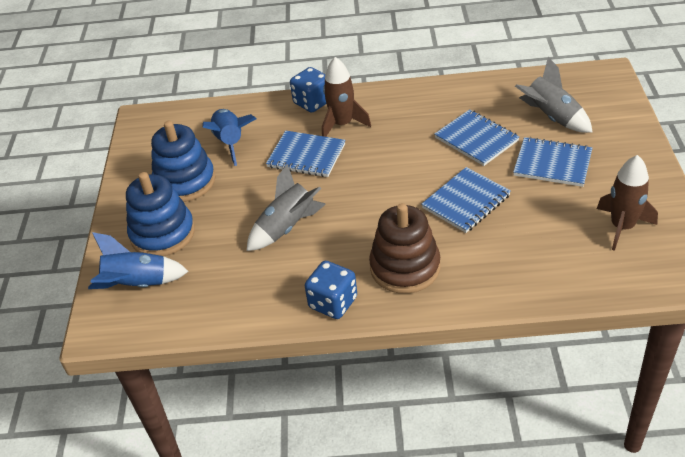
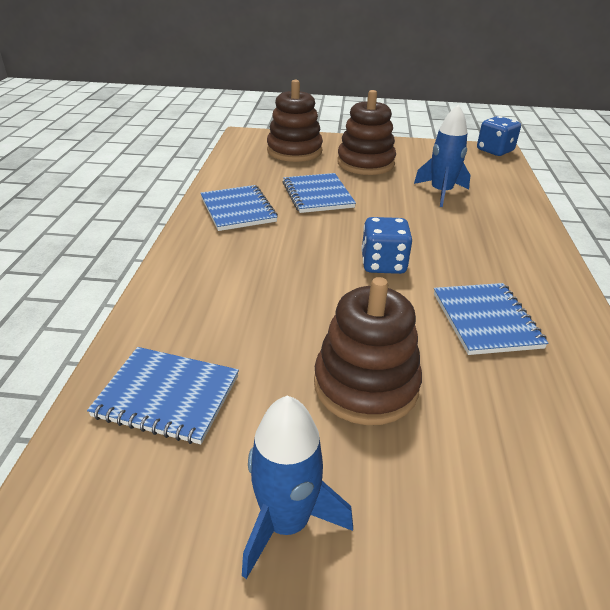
blue stacking toy: 2 -> 0
brown rocket: 2 -> 0
brown stacking toy: 1 -> 3
grey rocket: 2 -> 0

